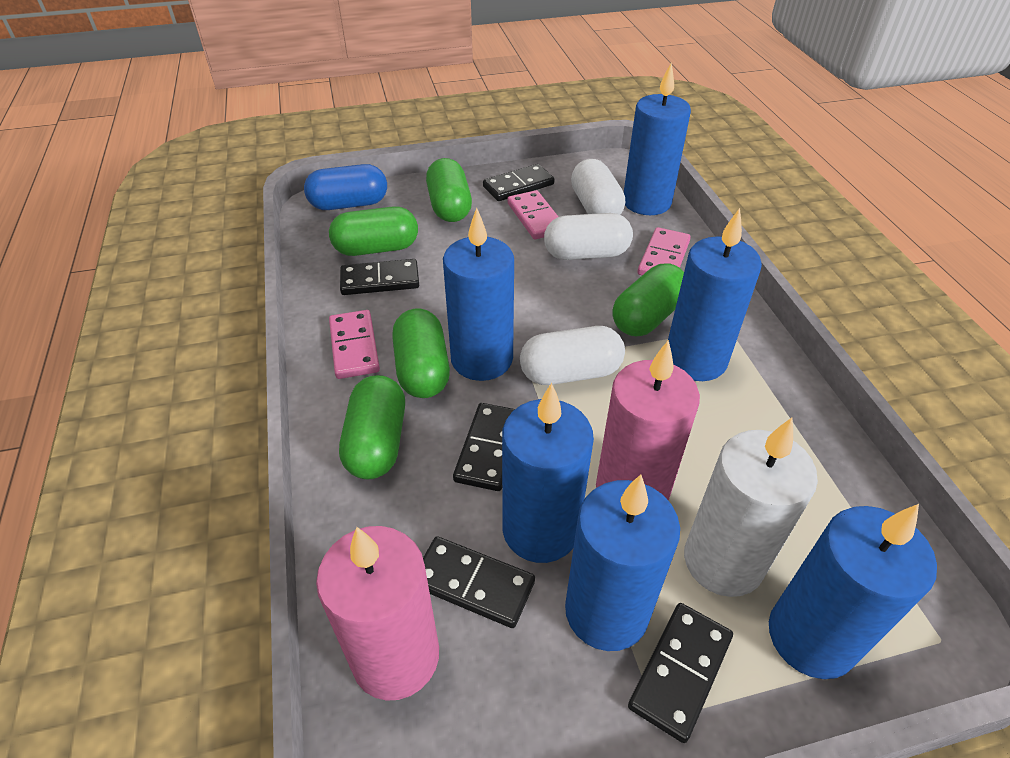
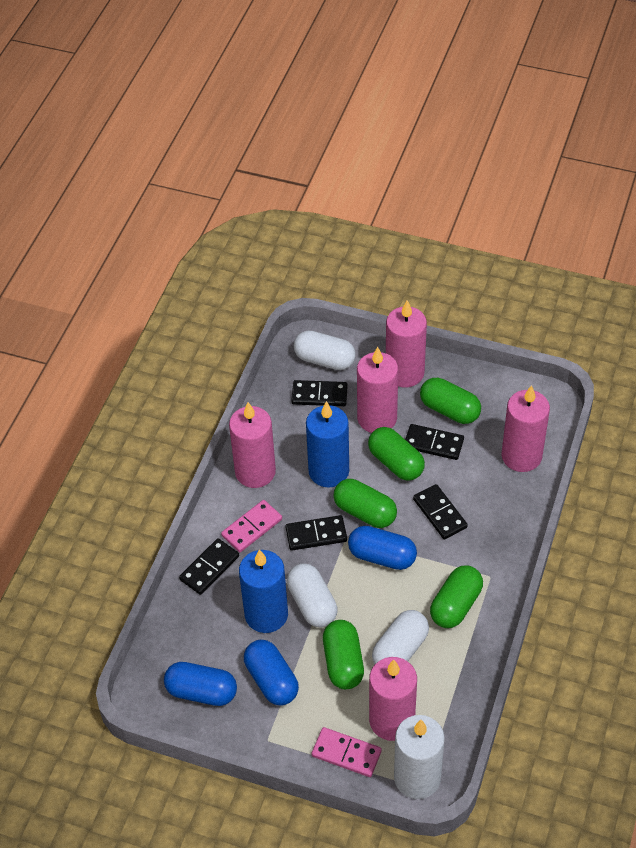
blue candle: 6 -> 2
blue capsule: 1 -> 3
pink candle: 2 -> 5
pink domino: 3 -> 2

